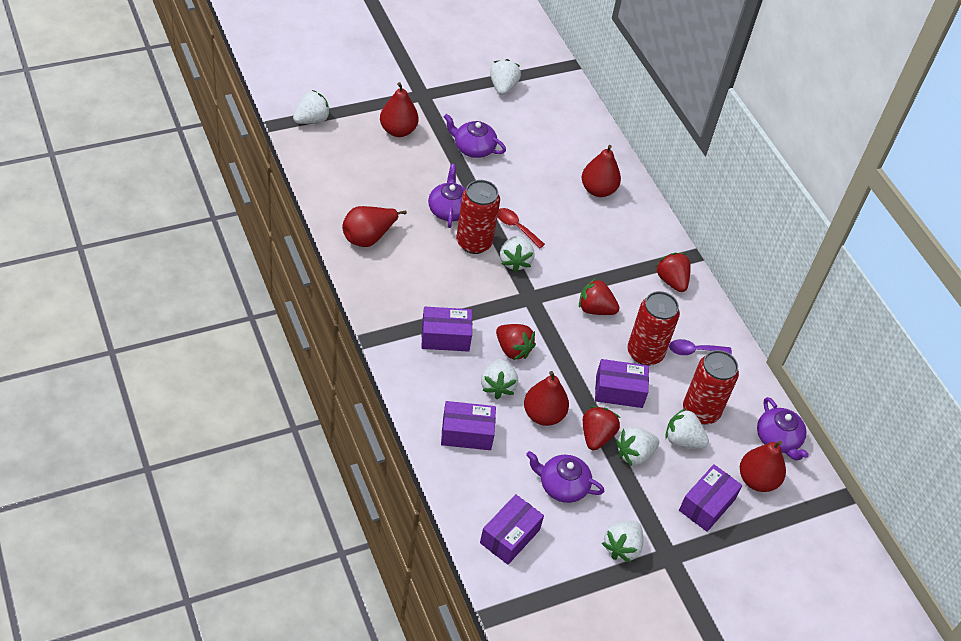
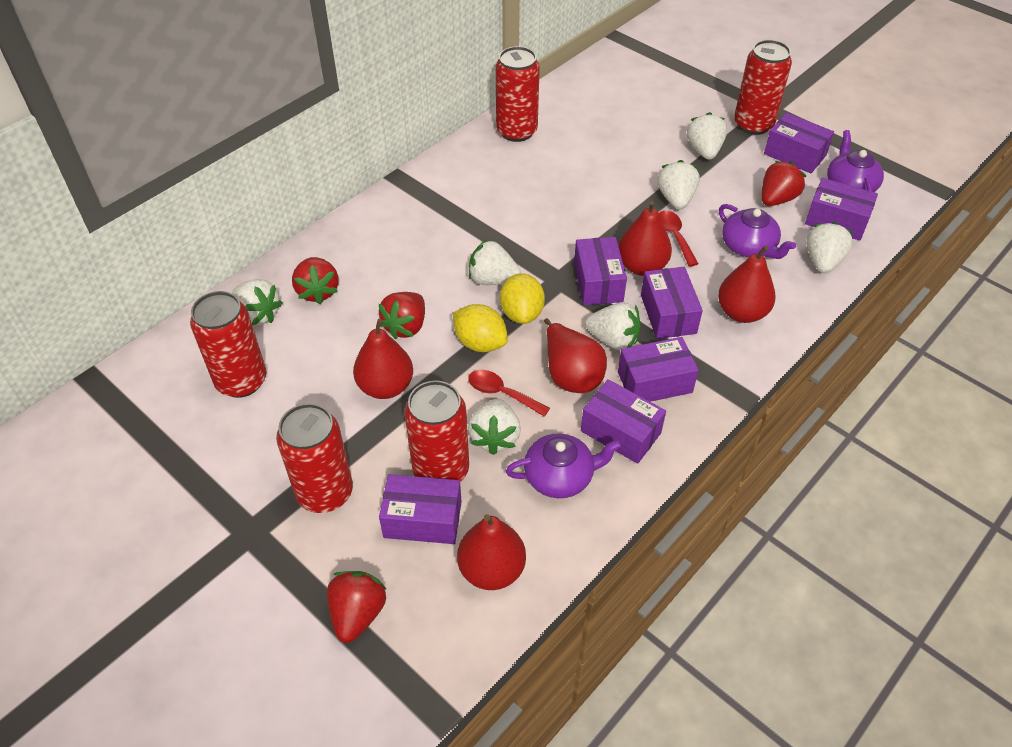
purple box: 5 -> 7
purple spoon: 1 -> 0
purple teapot: 4 -> 3
red can: 3 -> 5
red spoon: 1 -> 2
yellow lemon: 0 -> 2

